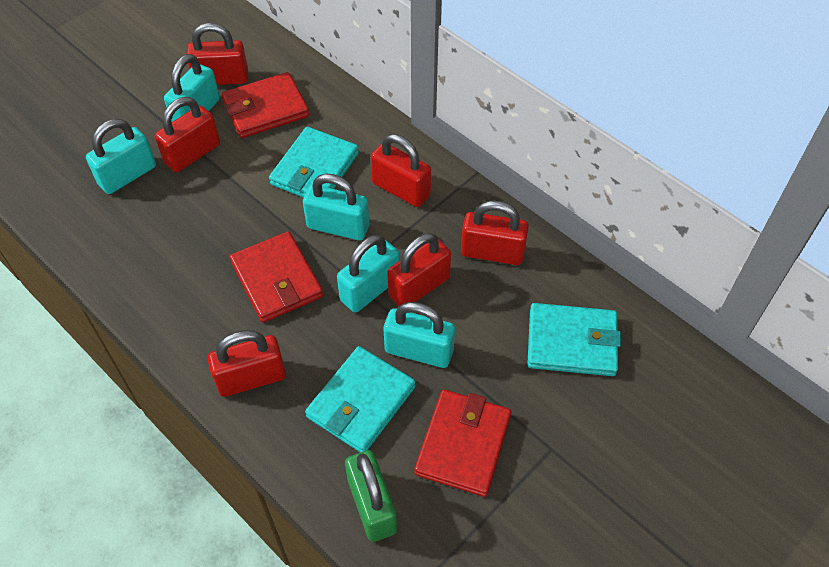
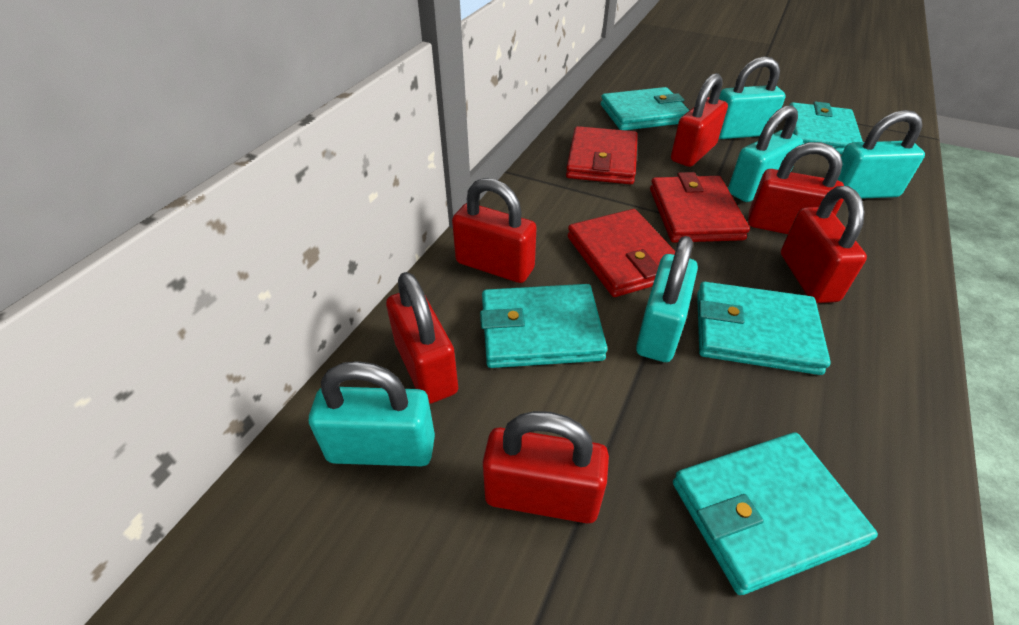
green padlock: 1 -> 0
turquoise wallet: 3 -> 5

